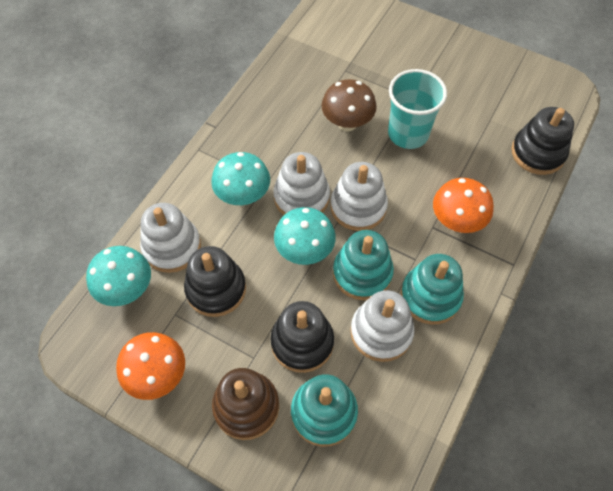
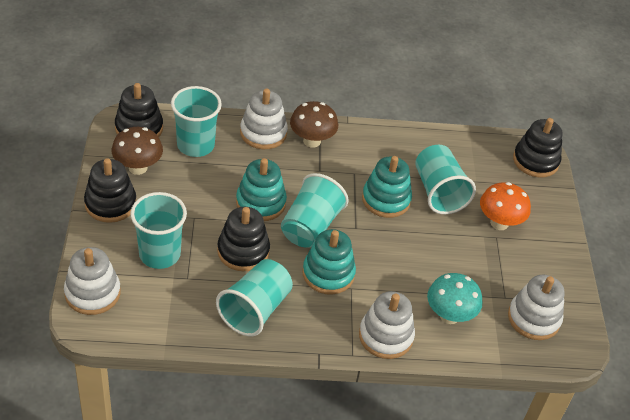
black stacking toy: 3 -> 4
brown mushroom: 1 -> 2
brown stacking toy: 1 -> 0
orange mushroom: 2 -> 1
turquoise cup: 1 -> 5
turquoise mushroom: 3 -> 1

